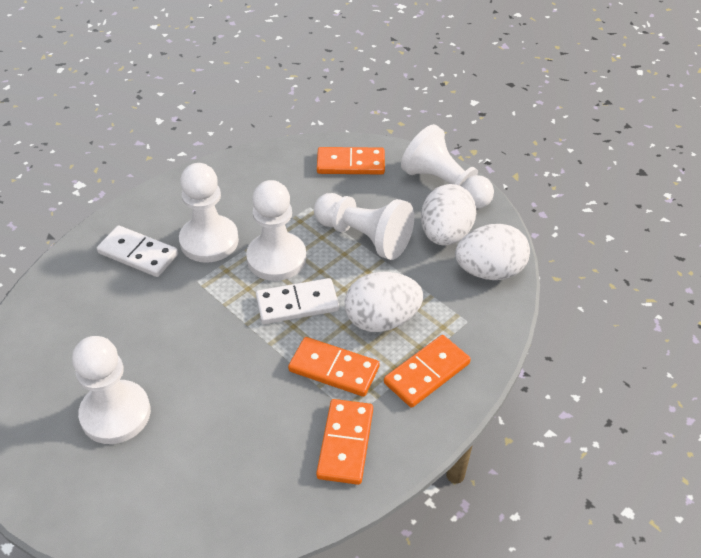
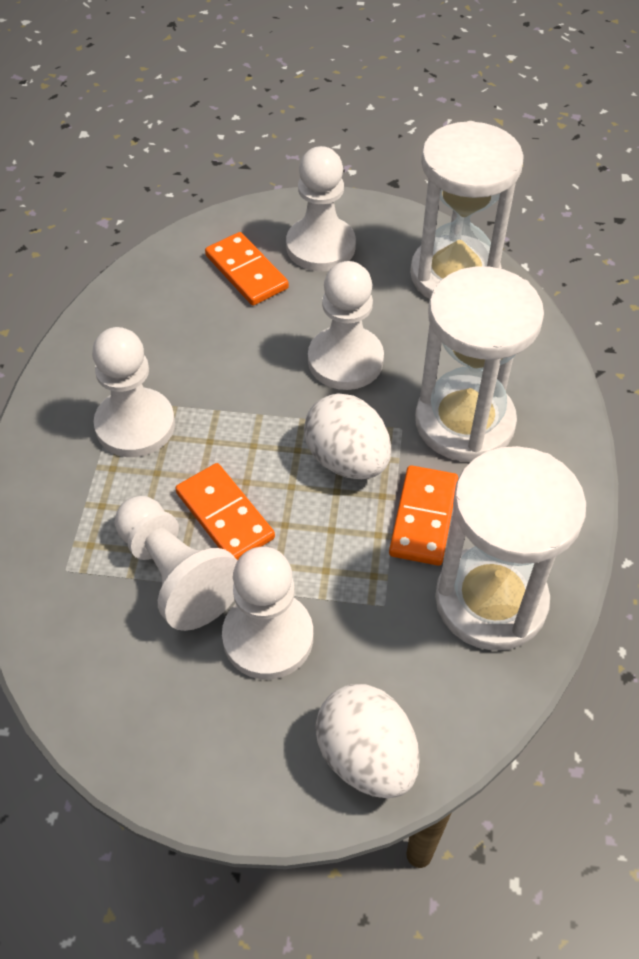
orange domino: 4 -> 3
white domino: 2 -> 0
white egg: 3 -> 2
white hourglass: 0 -> 3

